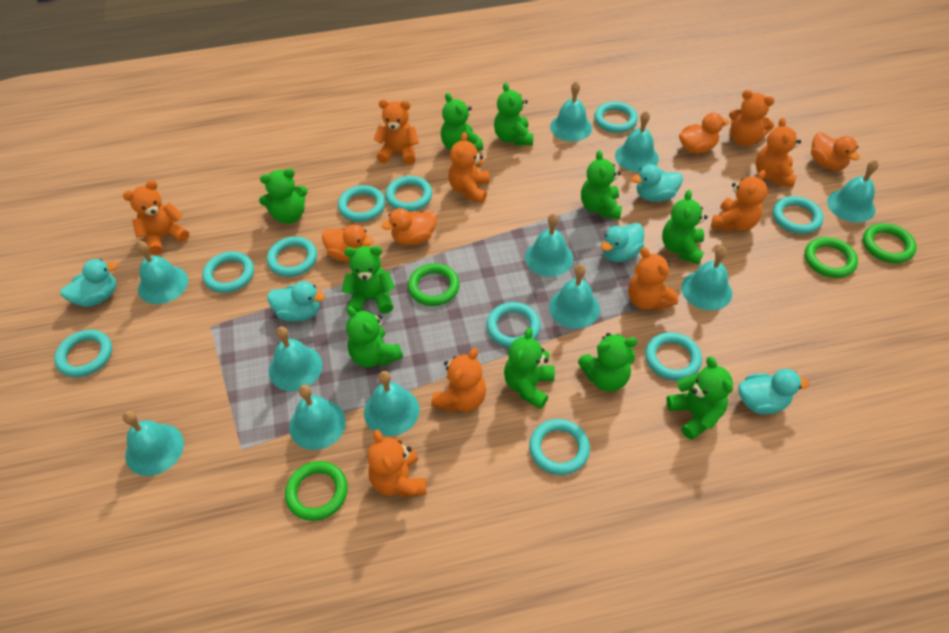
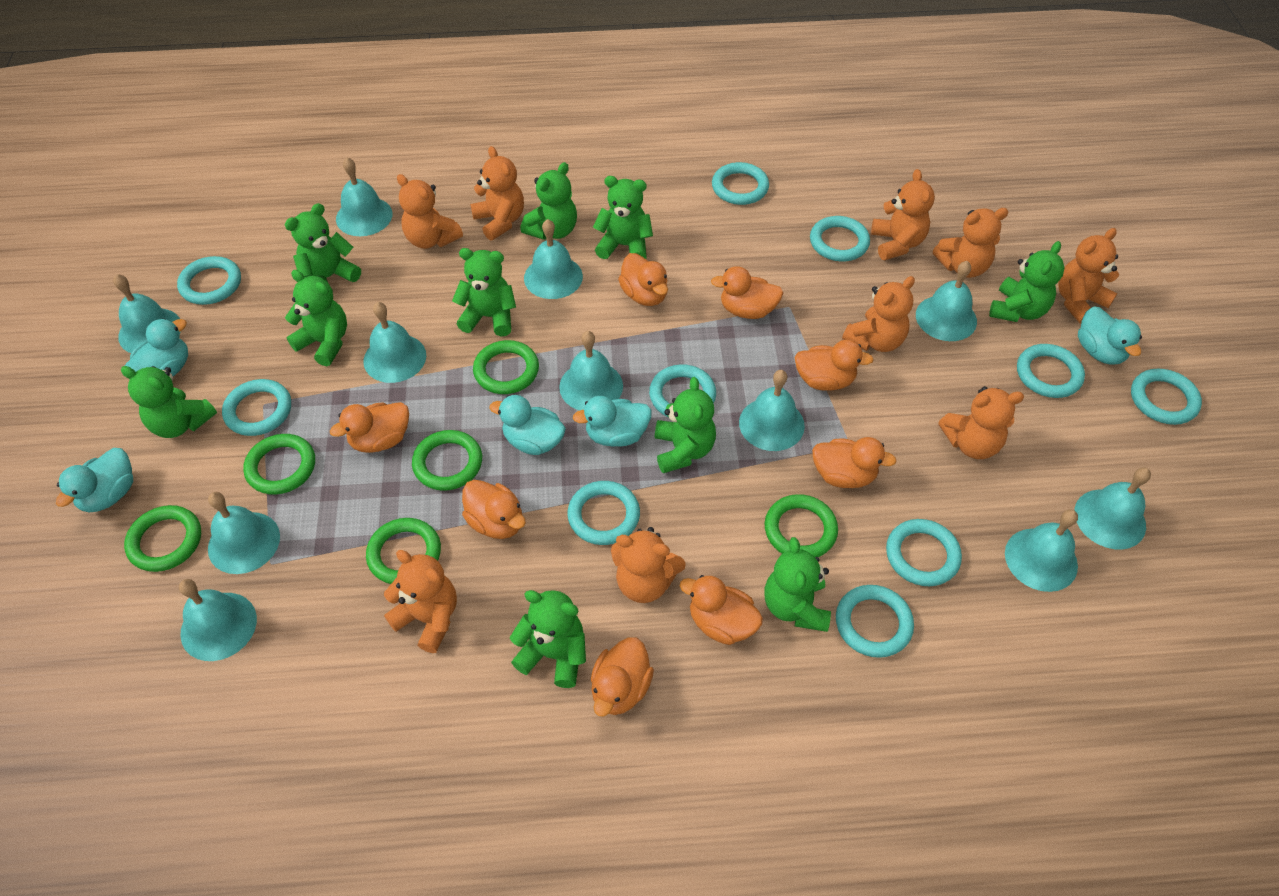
green ring: 4 -> 6
orange duck: 4 -> 8

